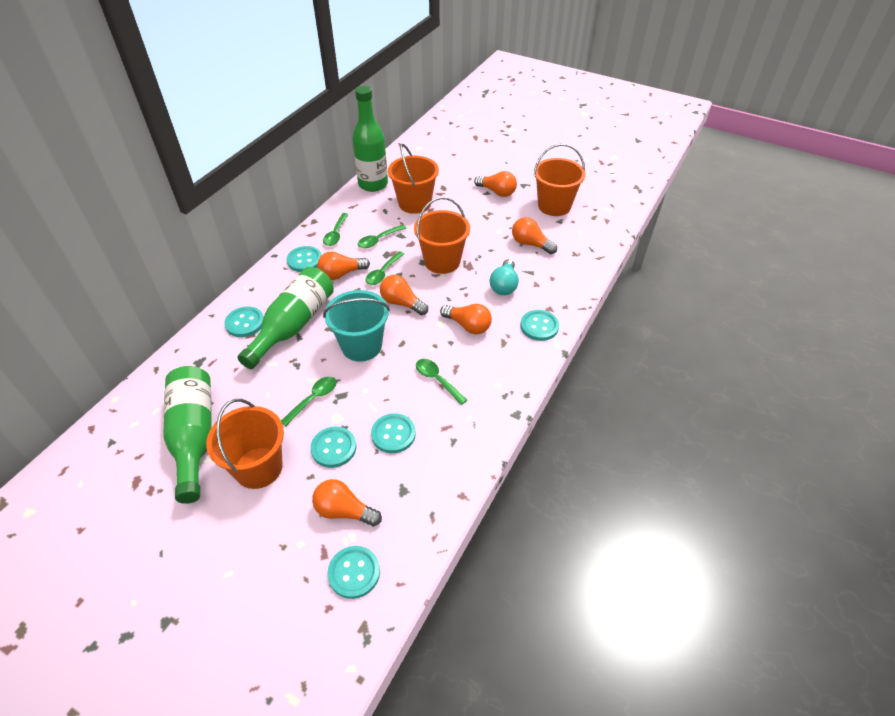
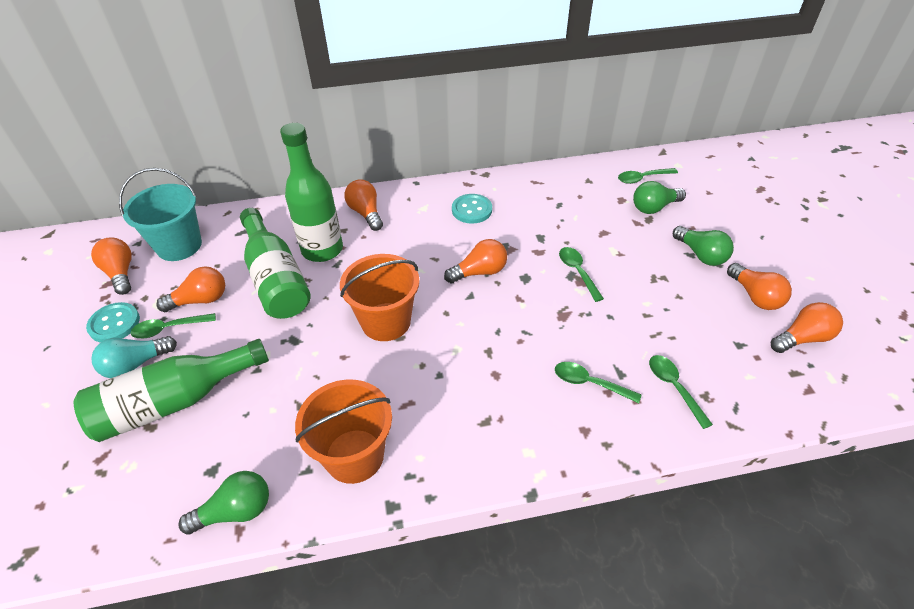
green light bulb: 0 -> 3
orange bucket: 4 -> 2
turquoise button: 6 -> 2

